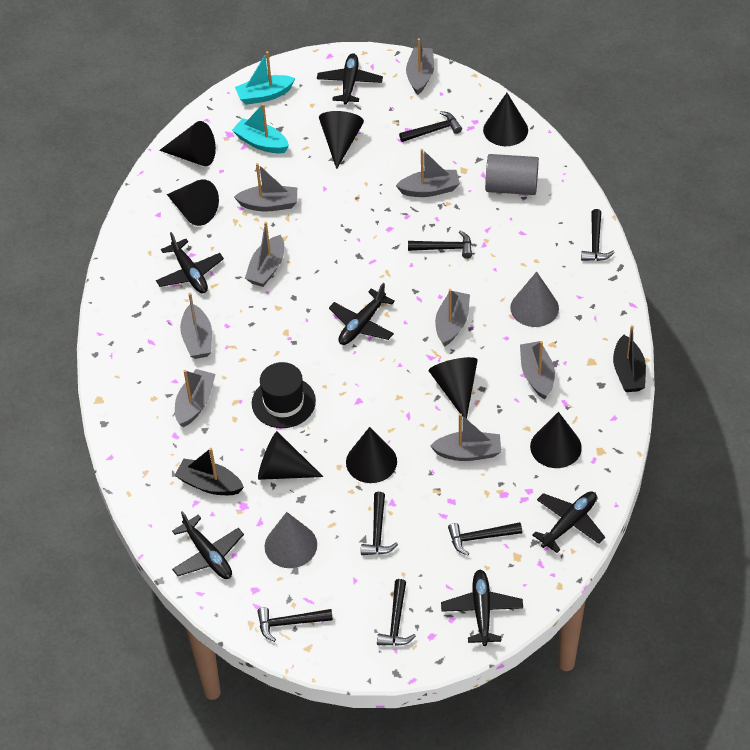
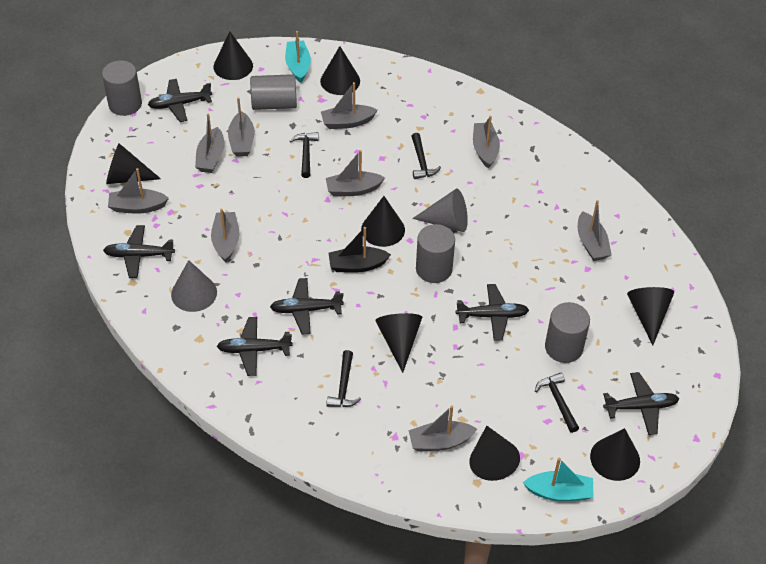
black boat: 2 -> 1
black hammer: 7 -> 4
black hat: 1 -> 0
grey cylinder: 1 -> 4

